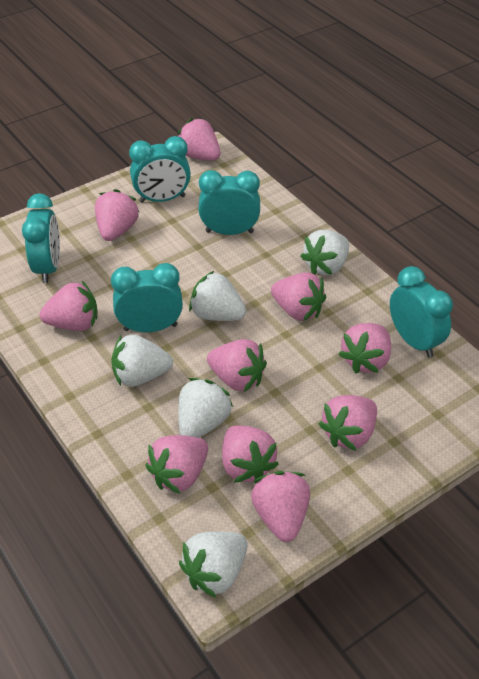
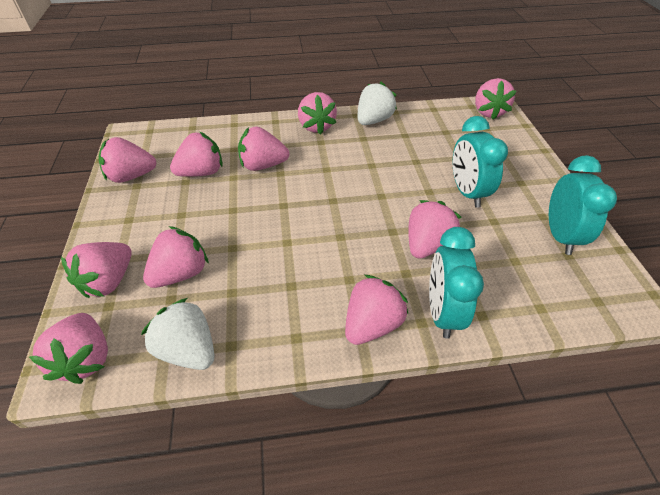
turquoise clock: 5 -> 3
white strawberry: 5 -> 2

